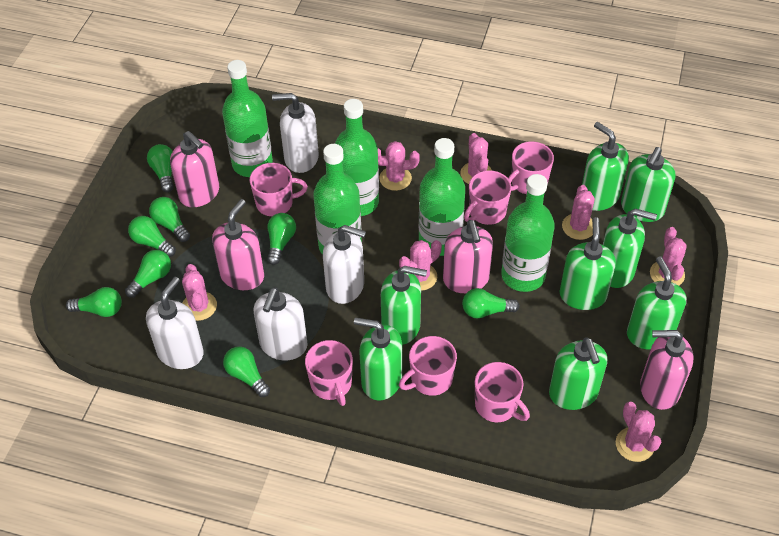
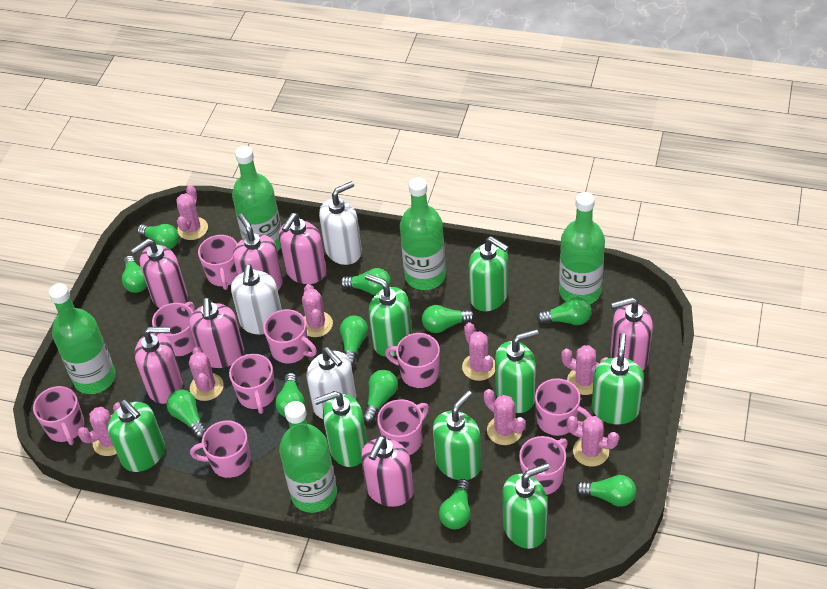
green light bulb: 8 -> 11
pink cactus: 7 -> 8
pink mug: 6 -> 10
pink soap dispenser: 4 -> 7
white soap dispenser: 4 -> 3

